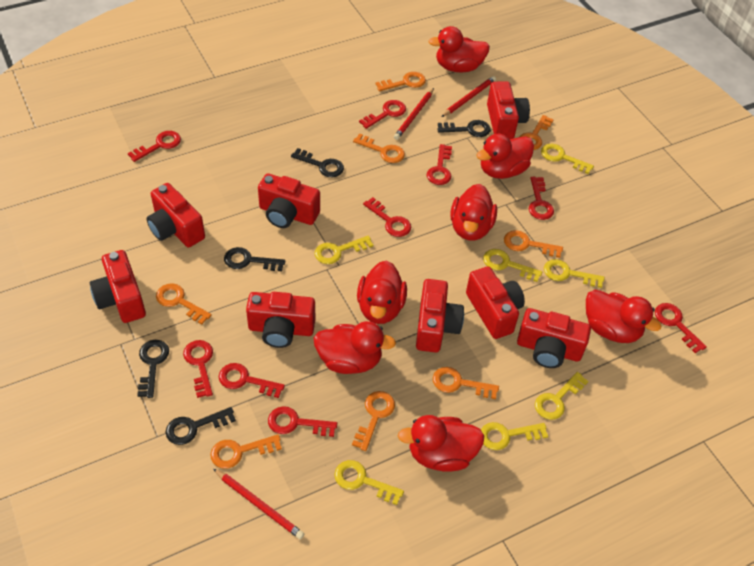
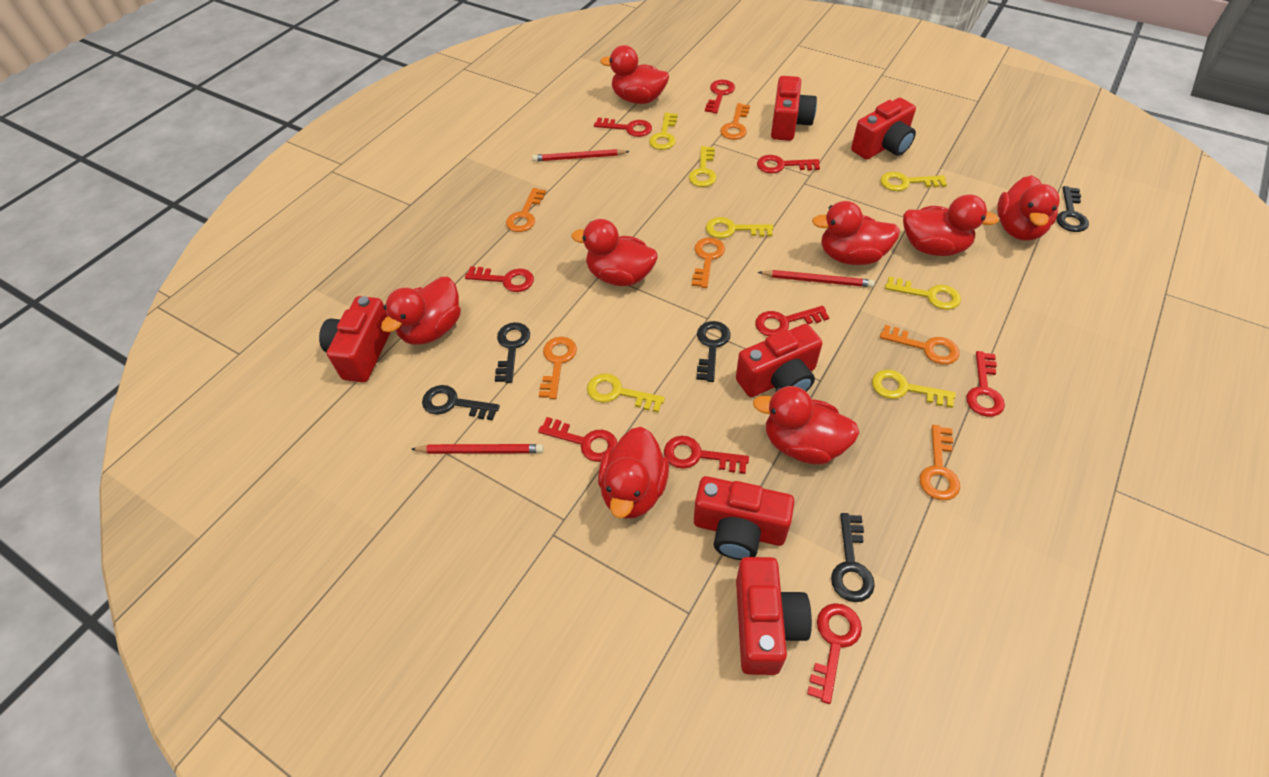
orange key: 8 -> 6
red camera: 8 -> 6
red duck: 7 -> 8

